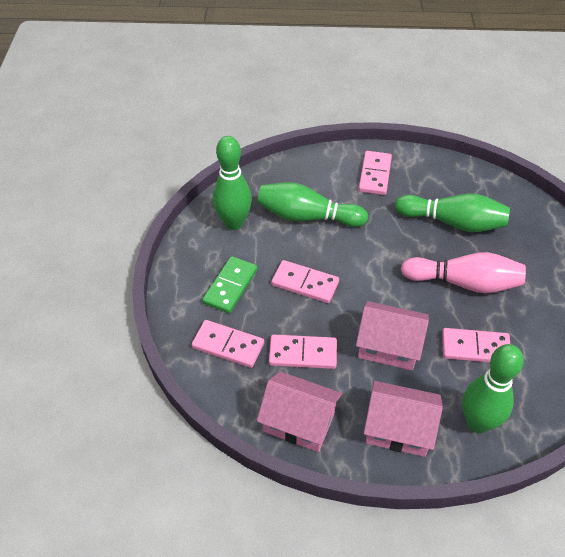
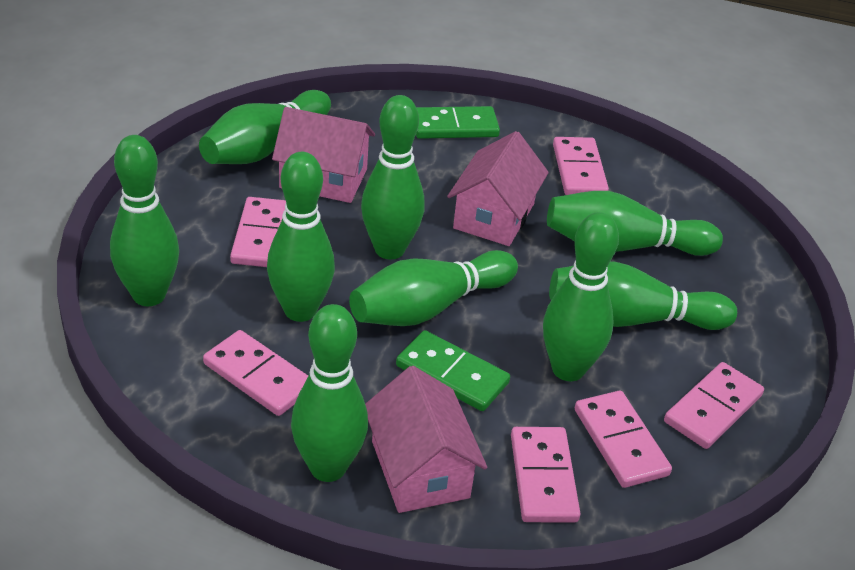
green bowling pin: 4 -> 9
green domino: 1 -> 2
pink bowling pin: 1 -> 0
pink domino: 5 -> 6

